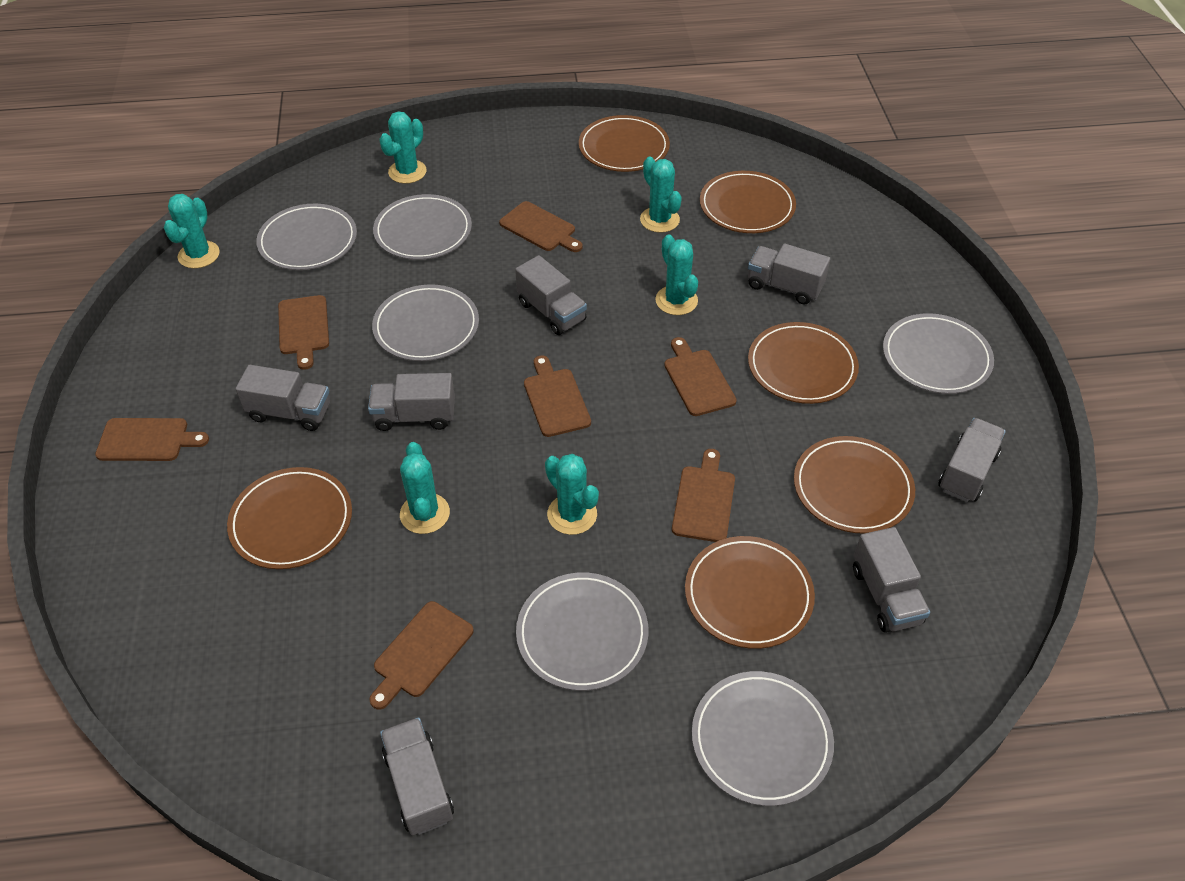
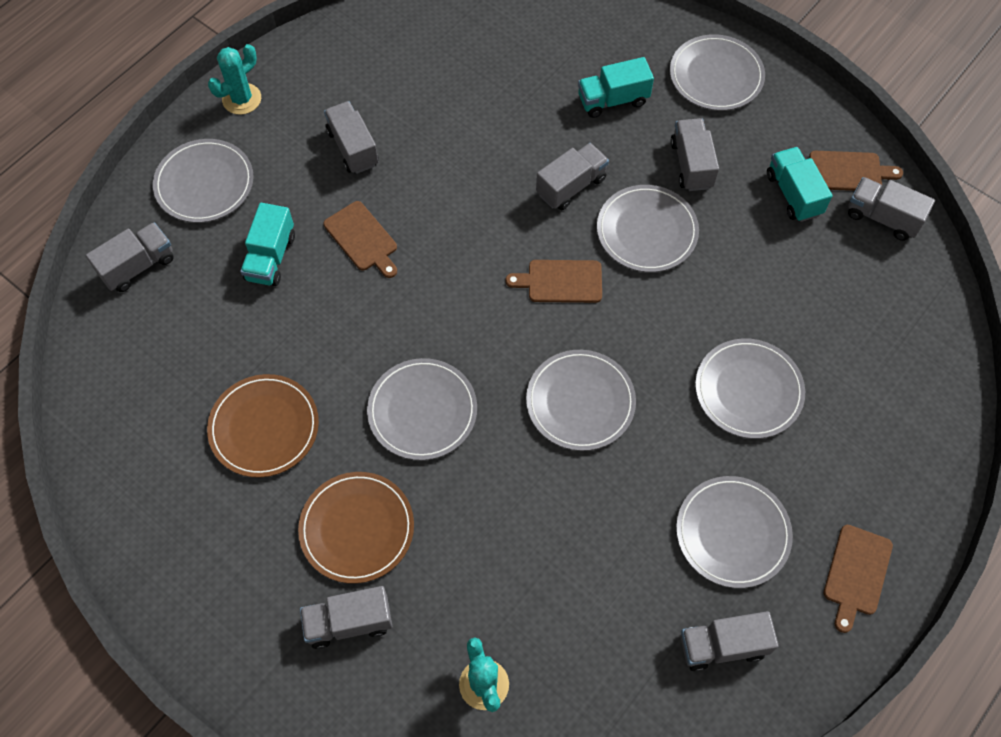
brown cutting board: 7 -> 4
brown plate: 6 -> 2
grey plate: 6 -> 7
turquoise cactus: 6 -> 2
turquoise truck: 0 -> 3

